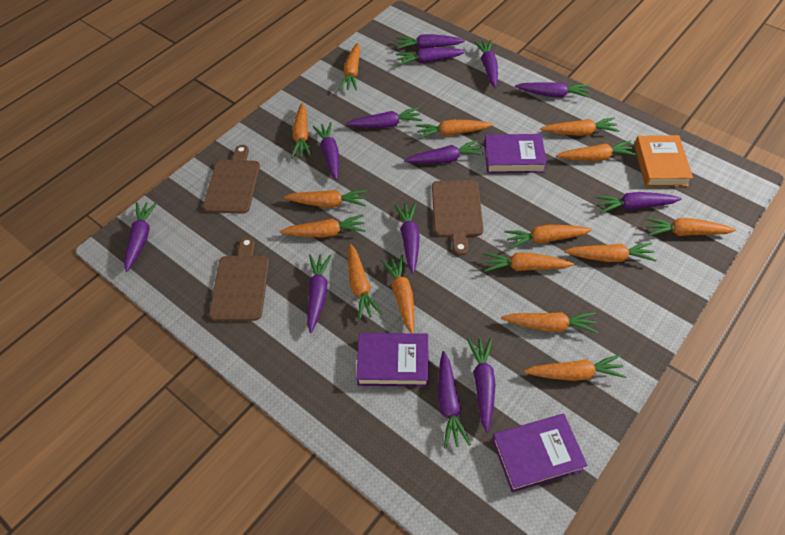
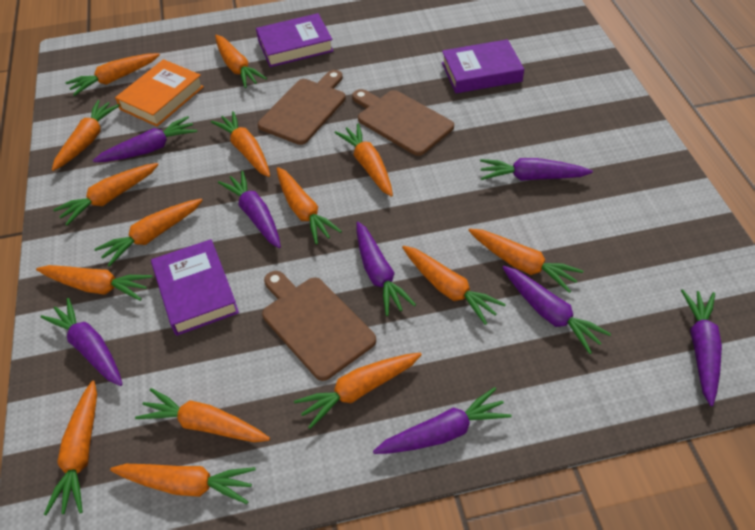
purple carrot: 13 -> 8

